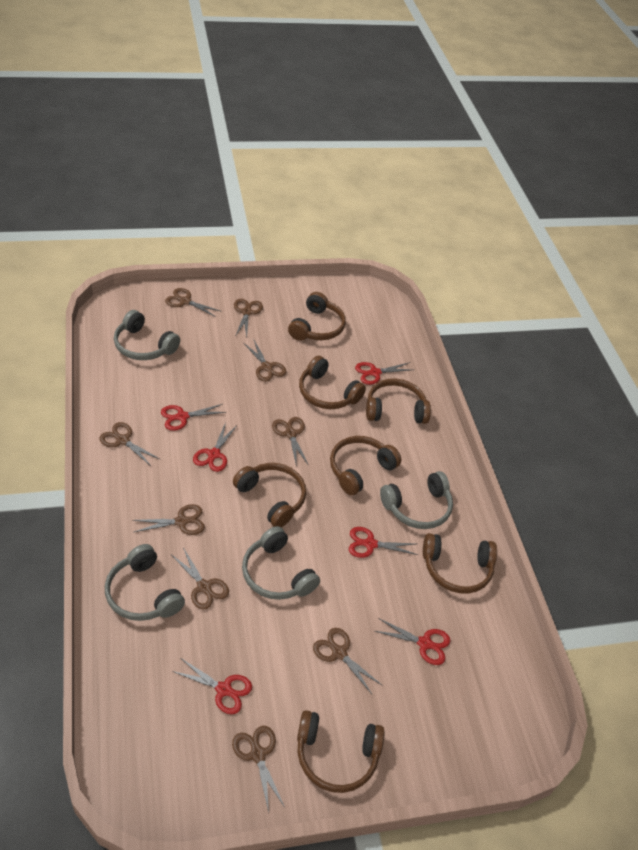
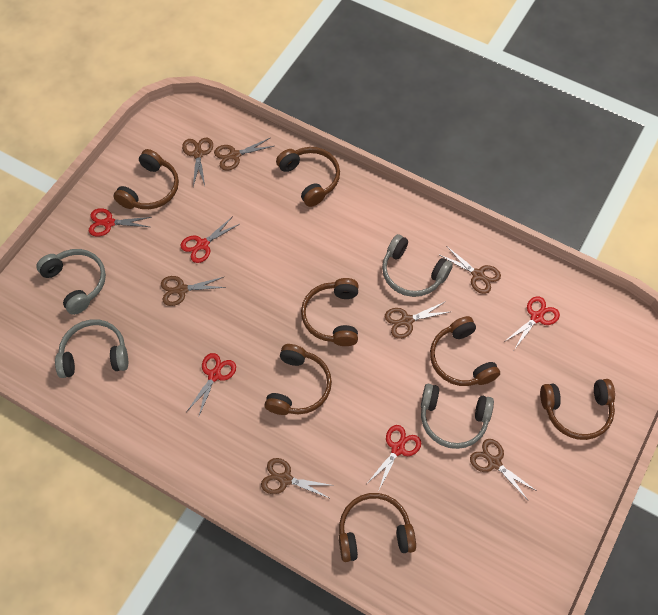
brown scissors: 9 -> 7
red scissors: 6 -> 5

